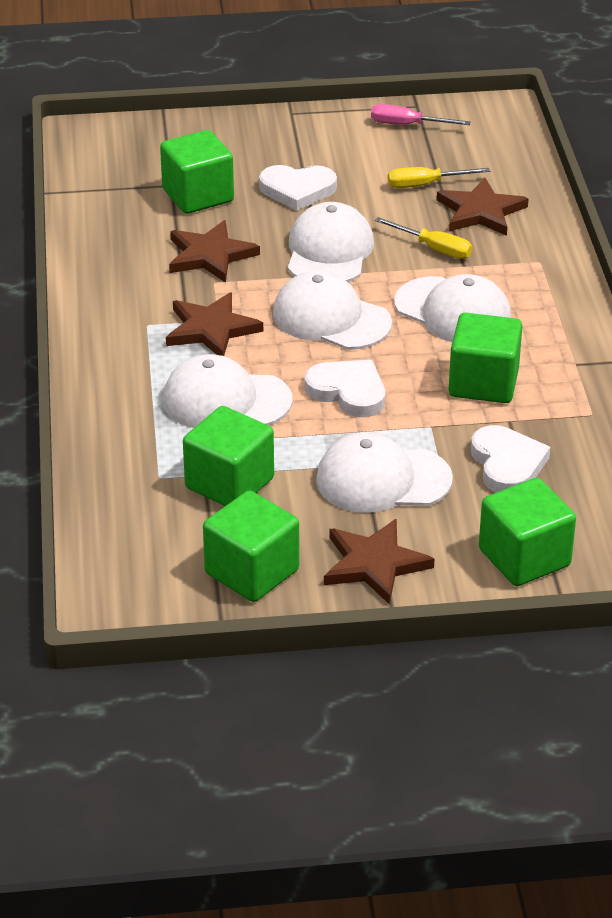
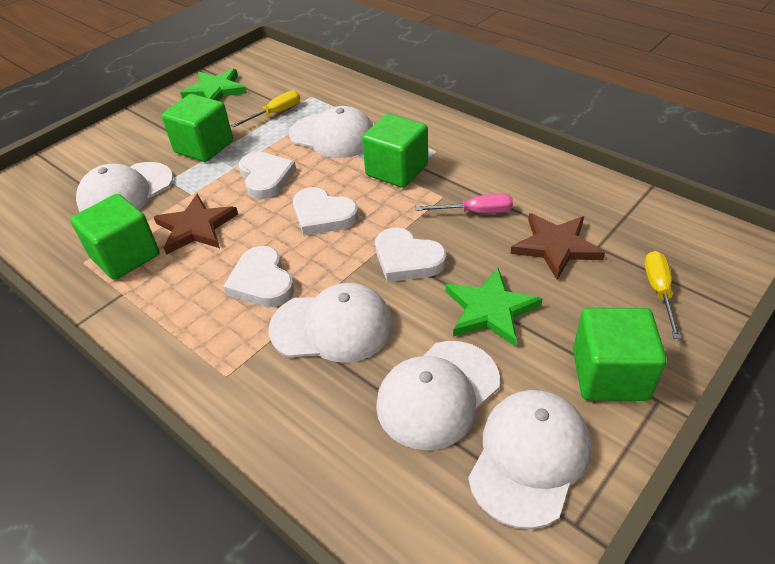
brown star: 4 -> 2
green cube: 5 -> 4
green star: 0 -> 2
white heart: 3 -> 4

